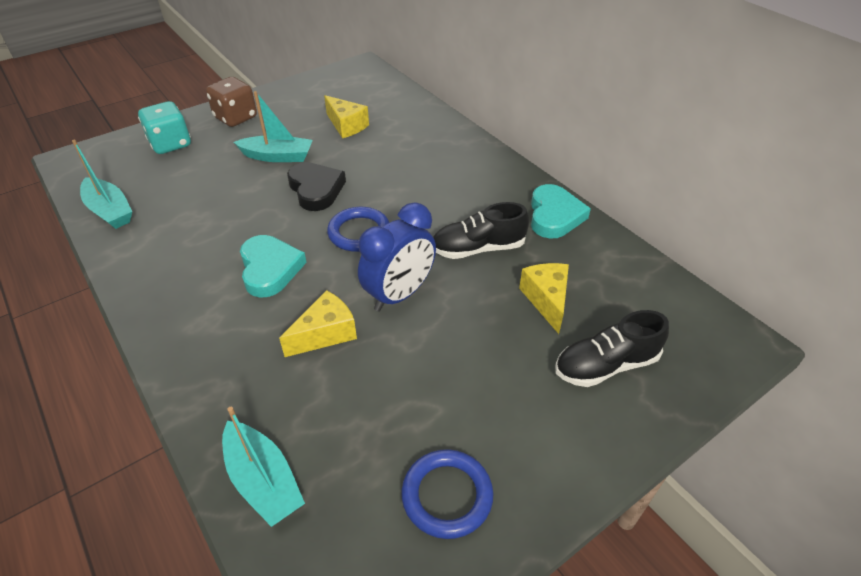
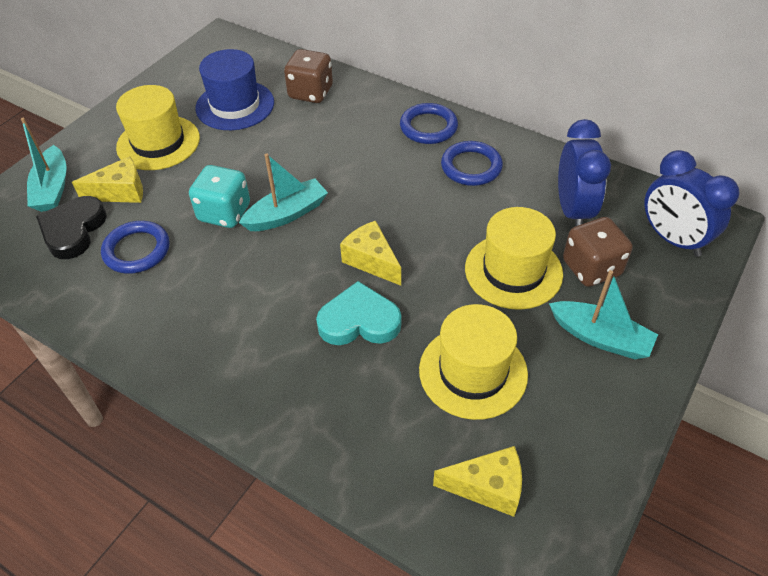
black shoe: 2 -> 0
blue clock: 1 -> 2
blue hat: 0 -> 1
blue ring: 2 -> 3
brown dice: 1 -> 2
turquoise heart: 2 -> 1
yellow hat: 0 -> 3

